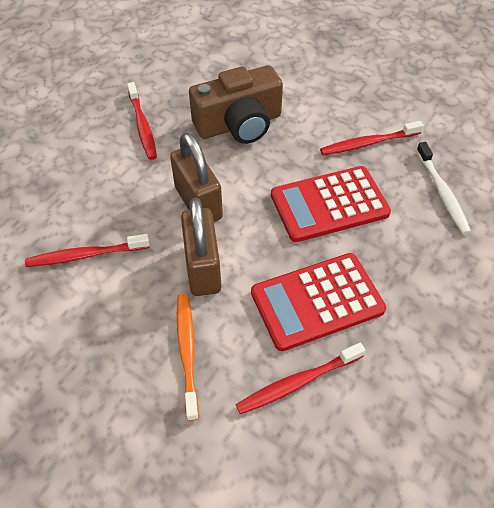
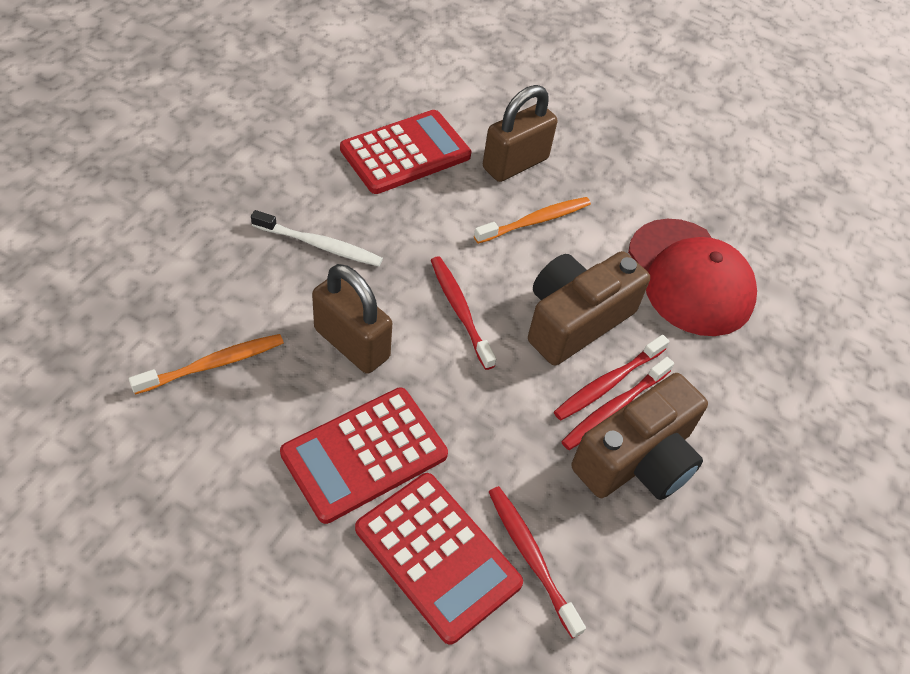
brown camera: 1 -> 2
orange toothbrush: 1 -> 2
red calculator: 2 -> 3
red cap: 0 -> 1

